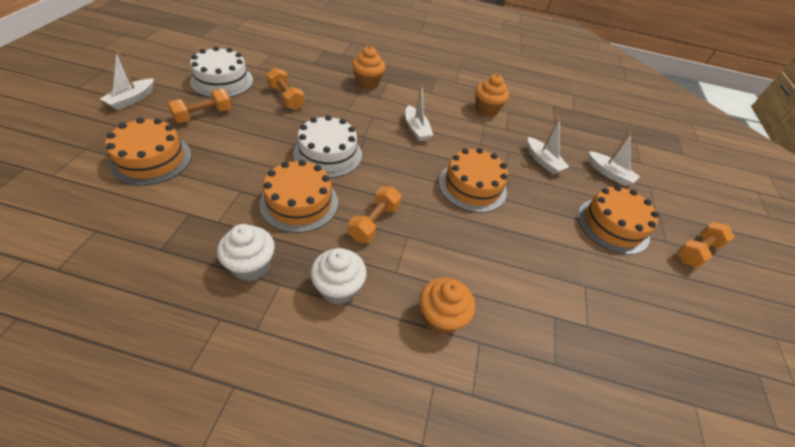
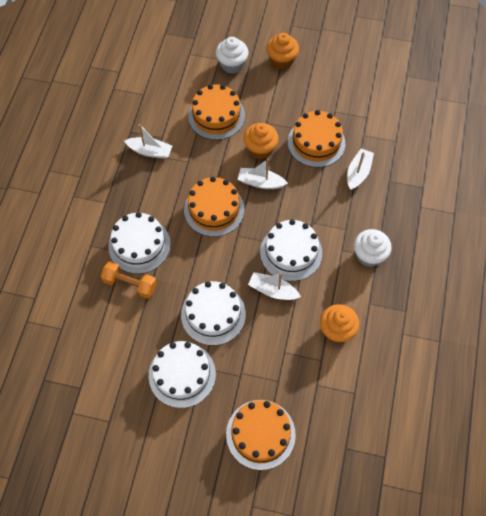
orange dumbbell: 4 -> 1
white cake: 2 -> 4

